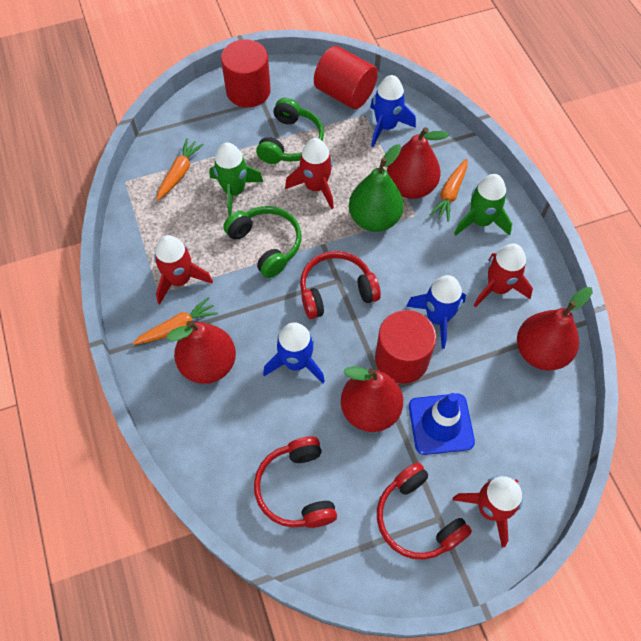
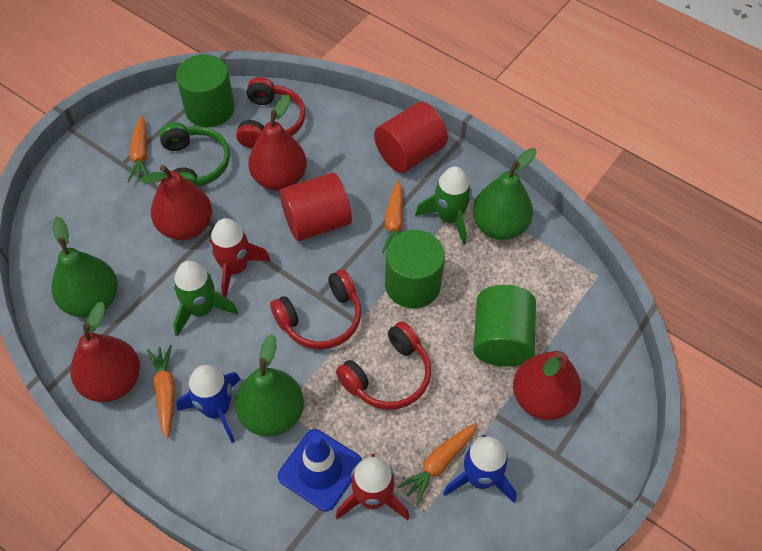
blue rocket: 3 -> 2
green cylinder: 0 -> 3
green headphones: 2 -> 1
green pear: 1 -> 3
orange carrot: 3 -> 4
red cylinder: 3 -> 2
red rocket: 4 -> 2

